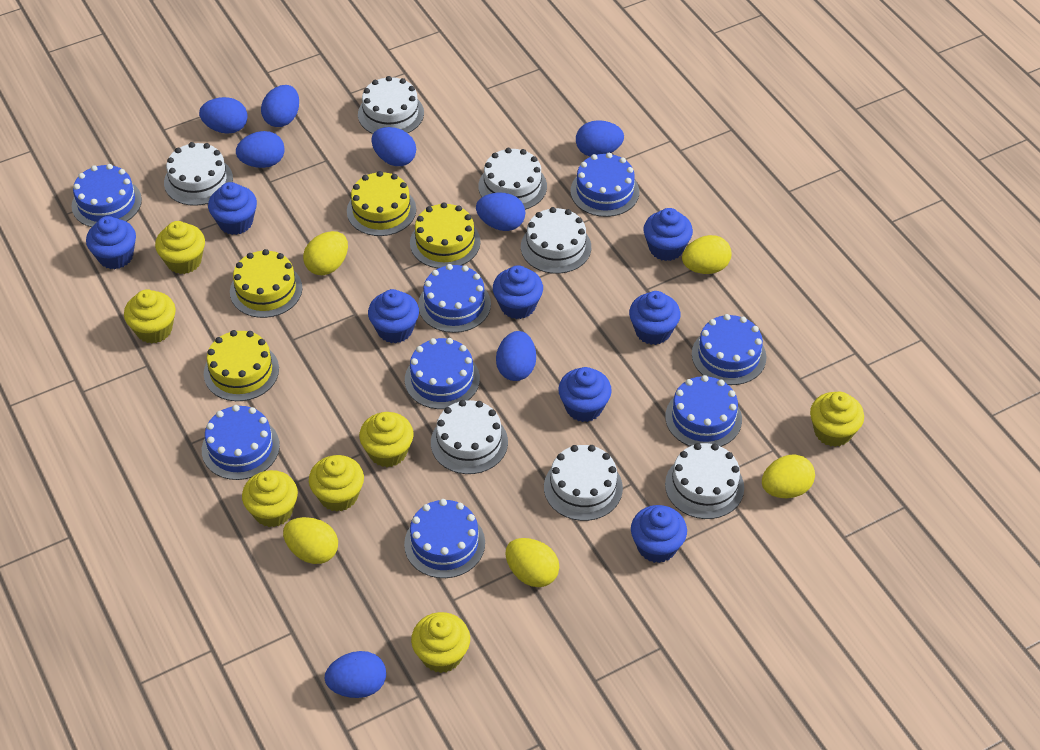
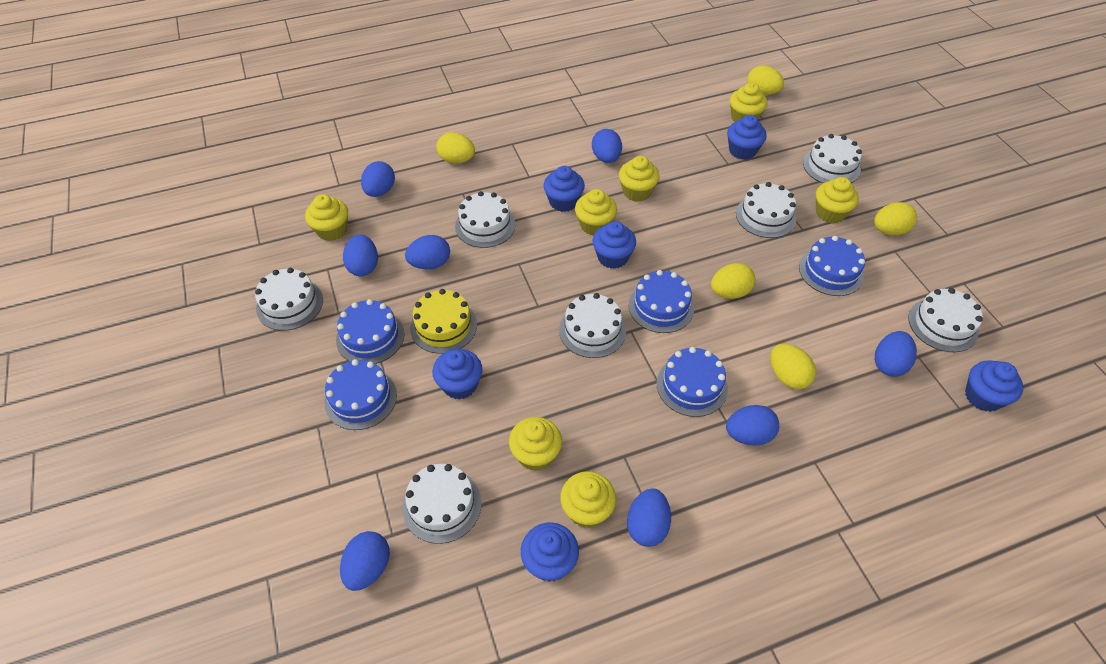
blue cake: 8 -> 5
blue cupcake: 8 -> 6
yellow cake: 4 -> 1

